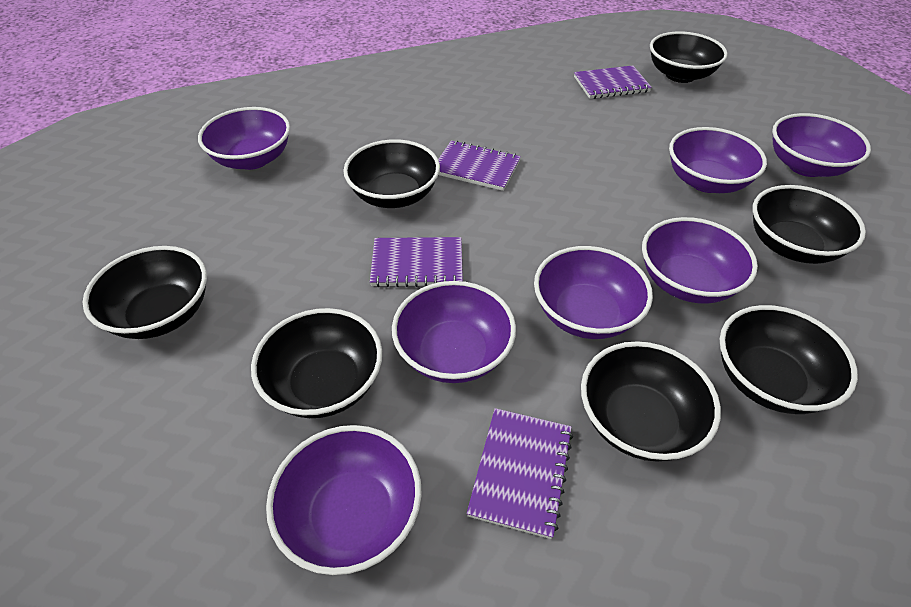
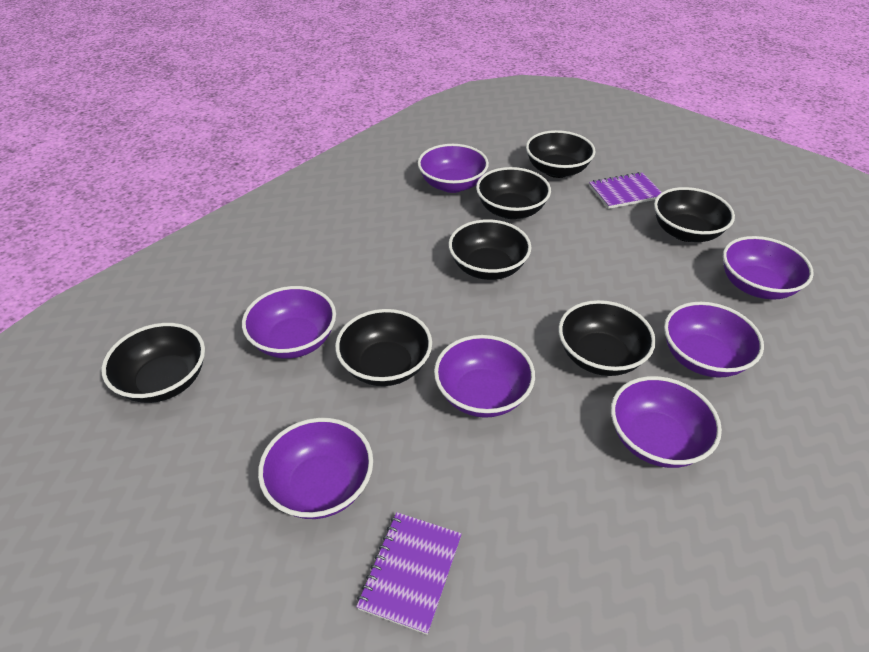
purple notebook: 4 -> 2

